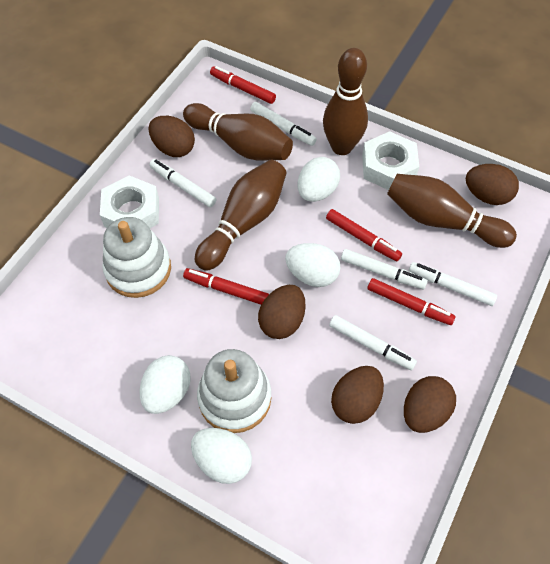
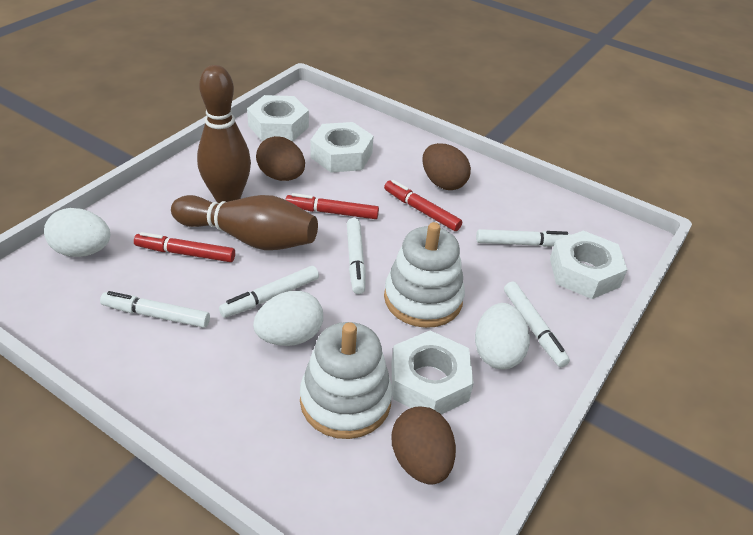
brown bowling pin: 4 -> 2
brown egg: 5 -> 3
red marker: 4 -> 3
white egg: 4 -> 3
white nut: 2 -> 4

